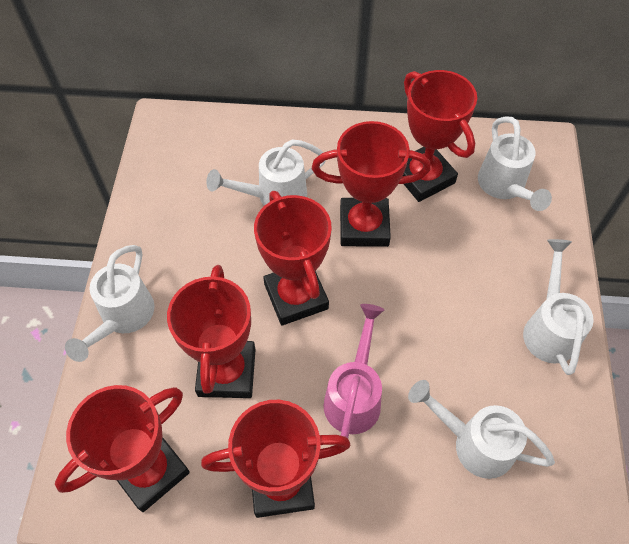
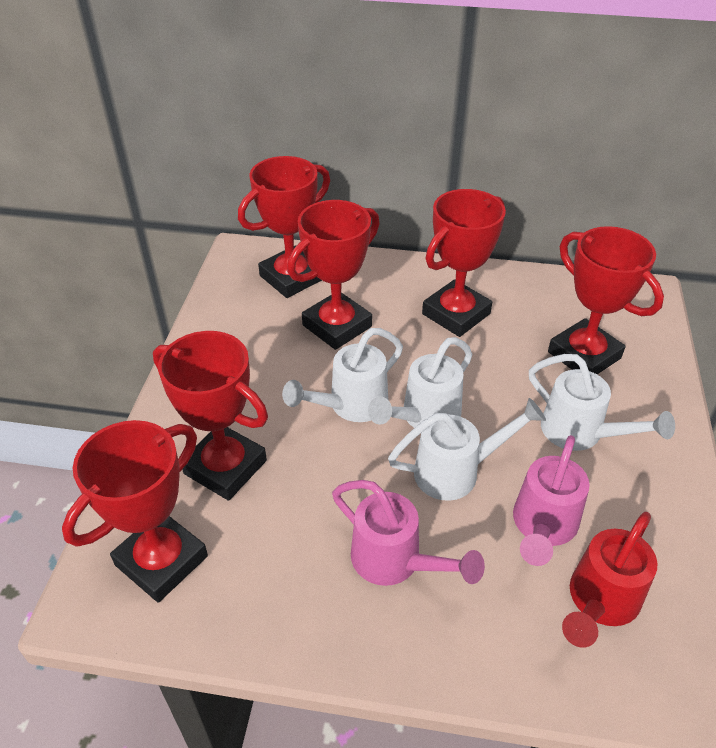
pink watering can: 1 -> 2
red watering can: 0 -> 1
white watering can: 5 -> 4

